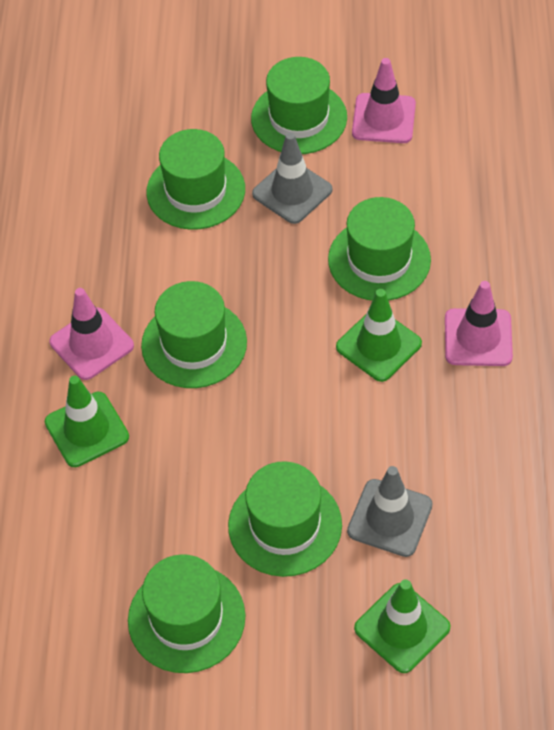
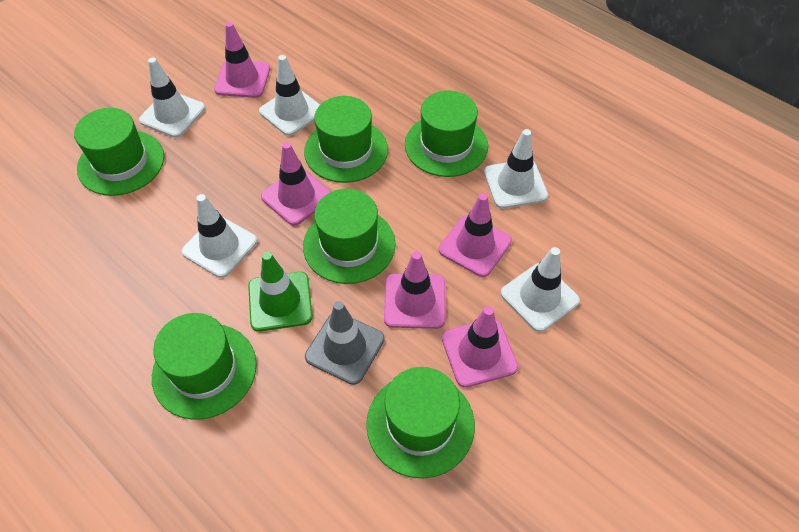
green traffic cone: 3 -> 1
grey traffic cone: 2 -> 1
pink traffic cone: 3 -> 5
white traffic cone: 0 -> 5

